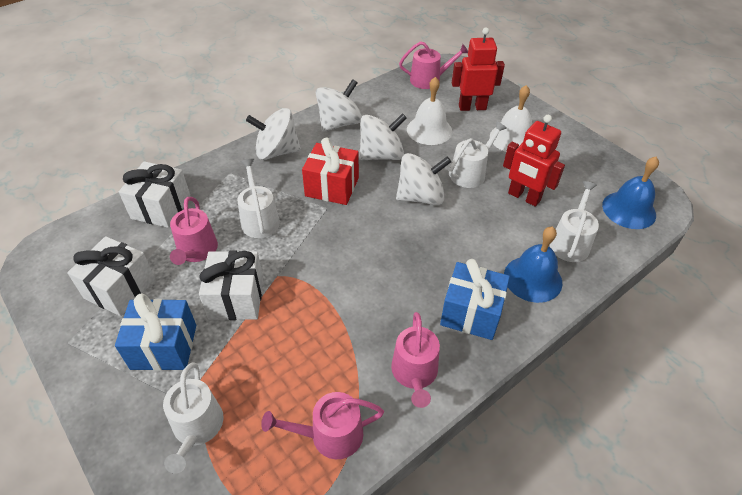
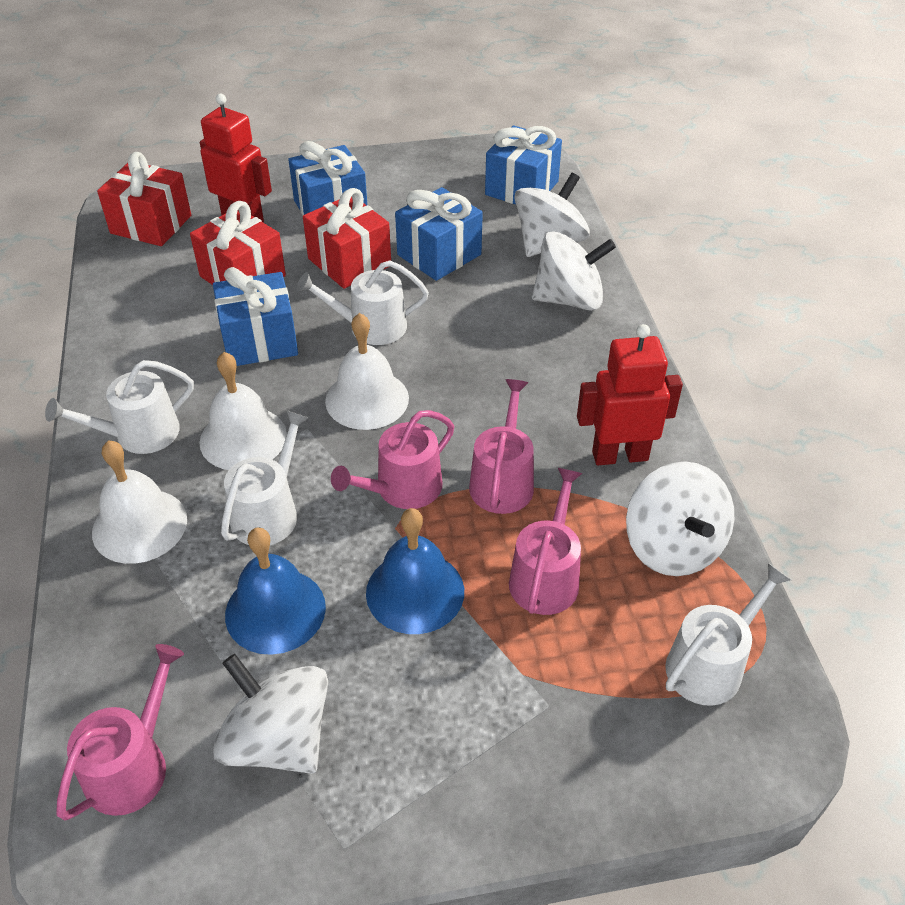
blue gift: 2 -> 4
red gift: 1 -> 3
white bell: 2 -> 3
white gift: 3 -> 0

